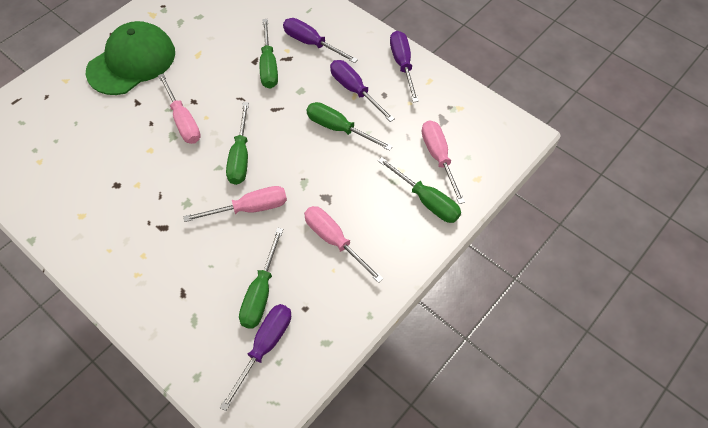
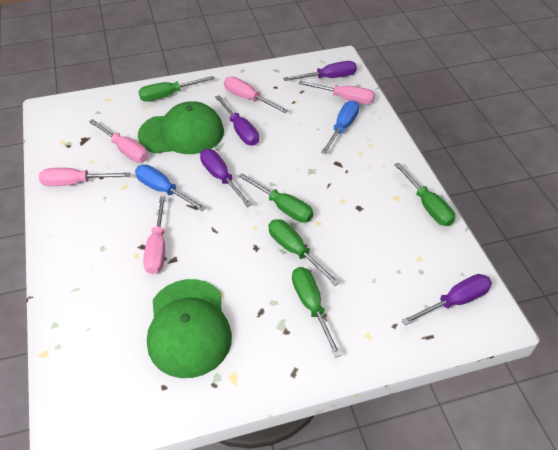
blue screwdriver: 0 -> 2
green cap: 1 -> 2
pink screwdriver: 4 -> 5

